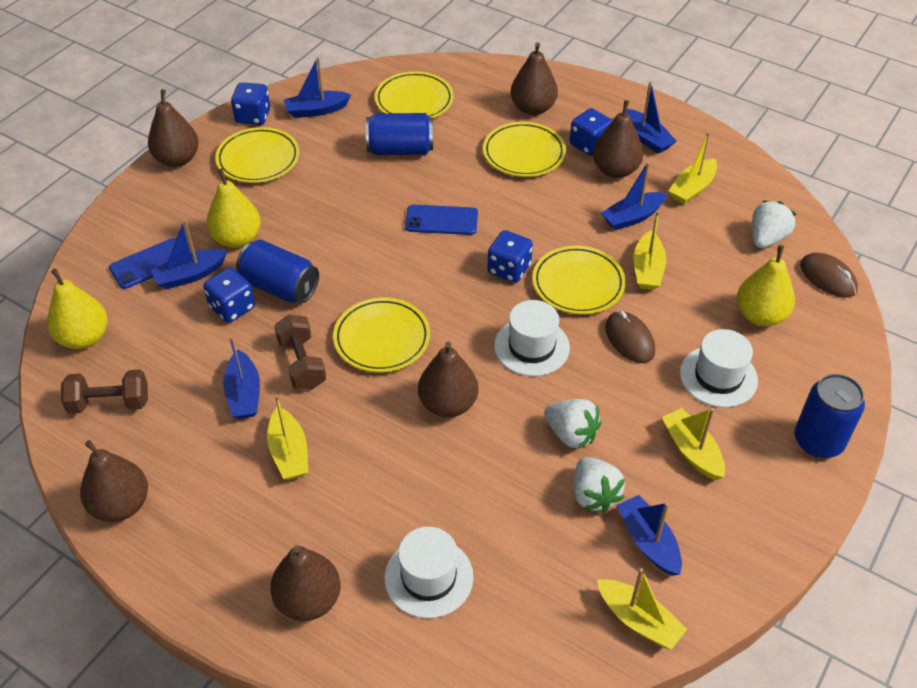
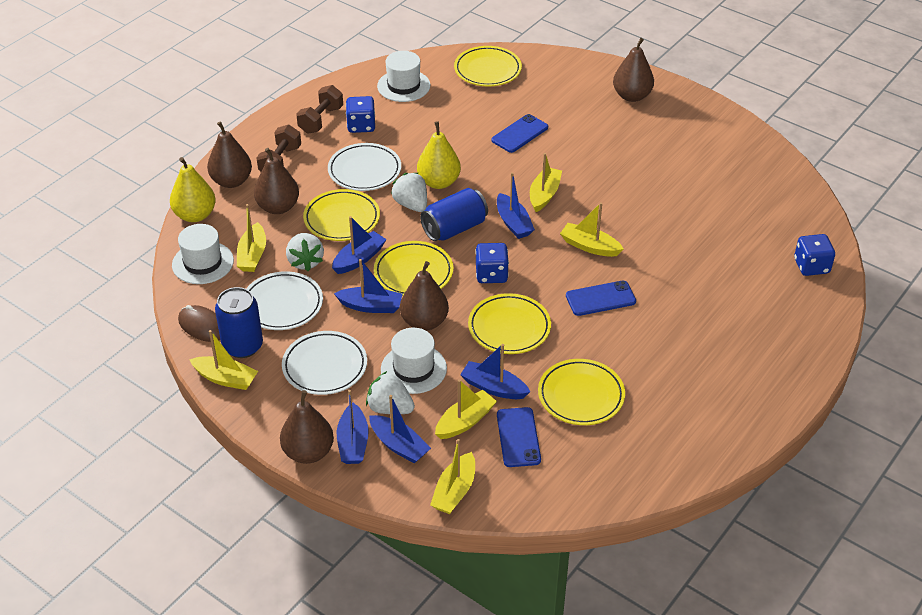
blue can: 3 -> 2
blue dice: 4 -> 3
blue phone: 2 -> 3
brown mouse: 2 -> 1
brown pear: 6 -> 5
white plate: 0 -> 3
yellow boat: 5 -> 6
yellow pear: 3 -> 2

